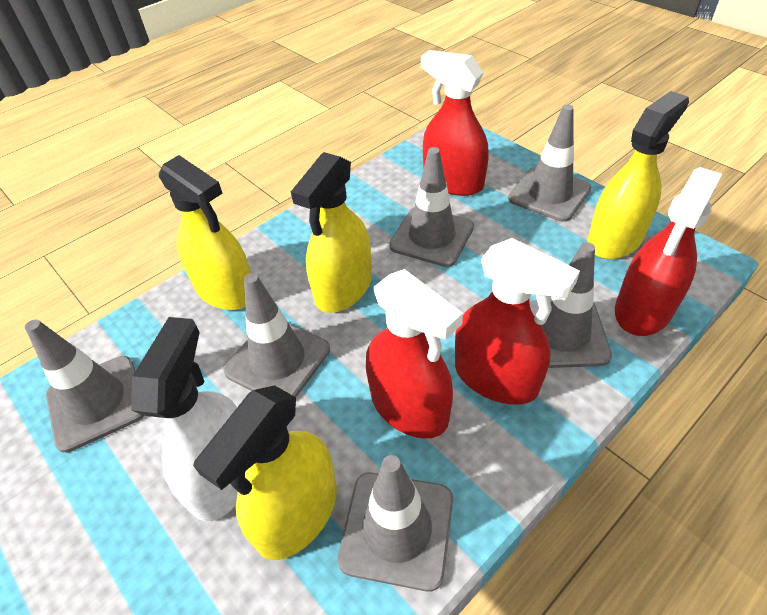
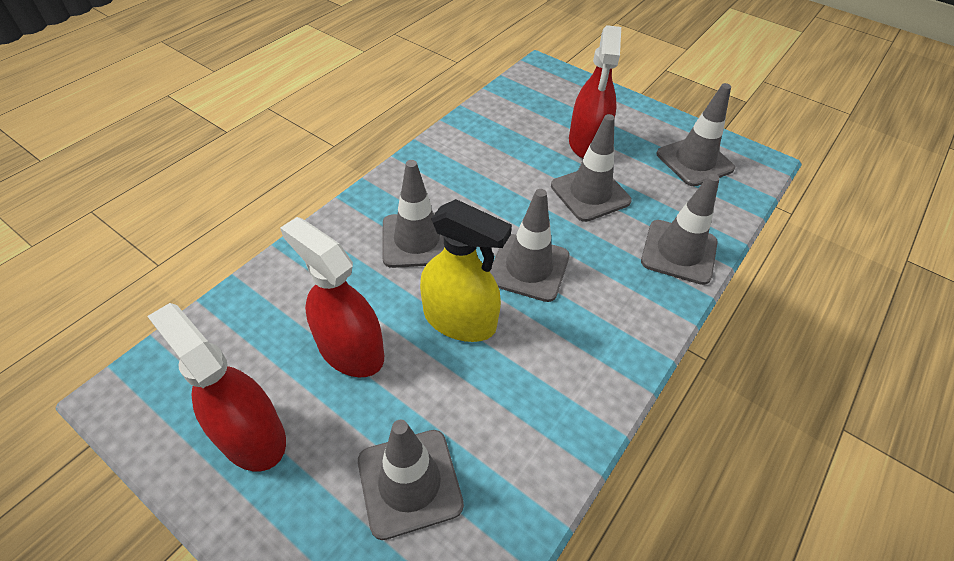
red spray bottle: 4 -> 3
white spray bottle: 1 -> 0
yellow spray bottle: 4 -> 1

